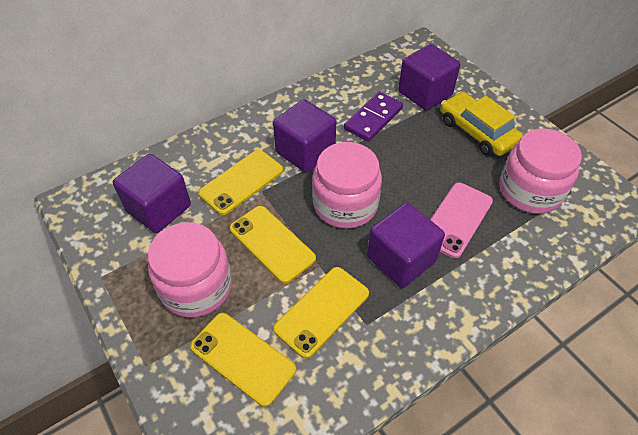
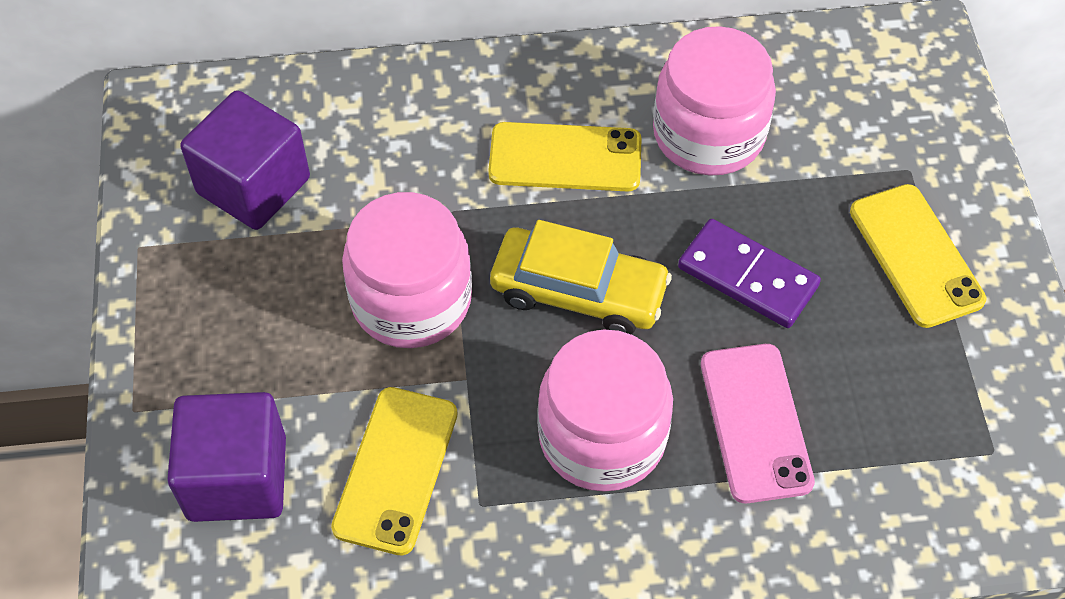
purple cube: 4 -> 2
yellow phone: 4 -> 3

